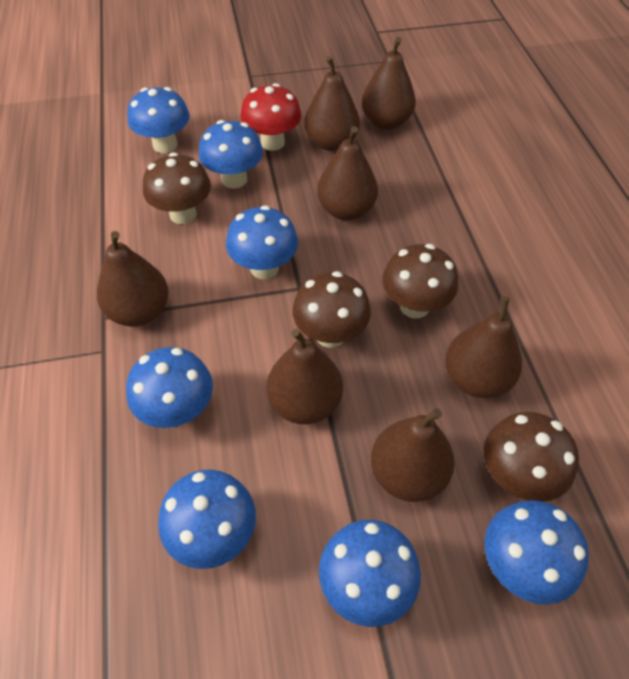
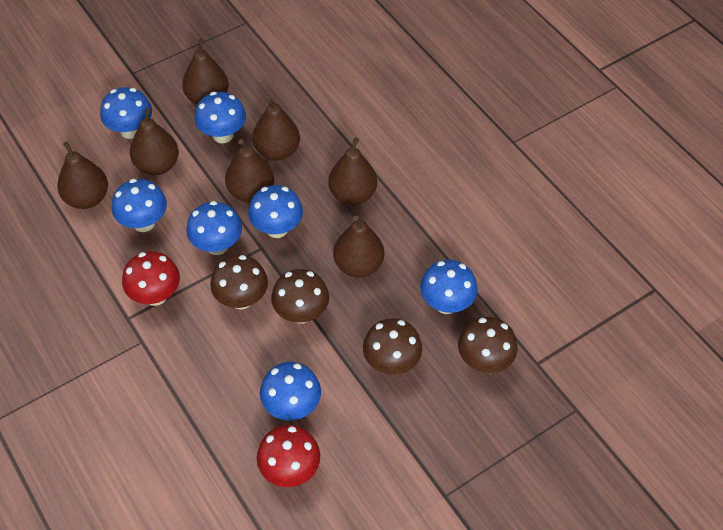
red mushroom: 1 -> 2

